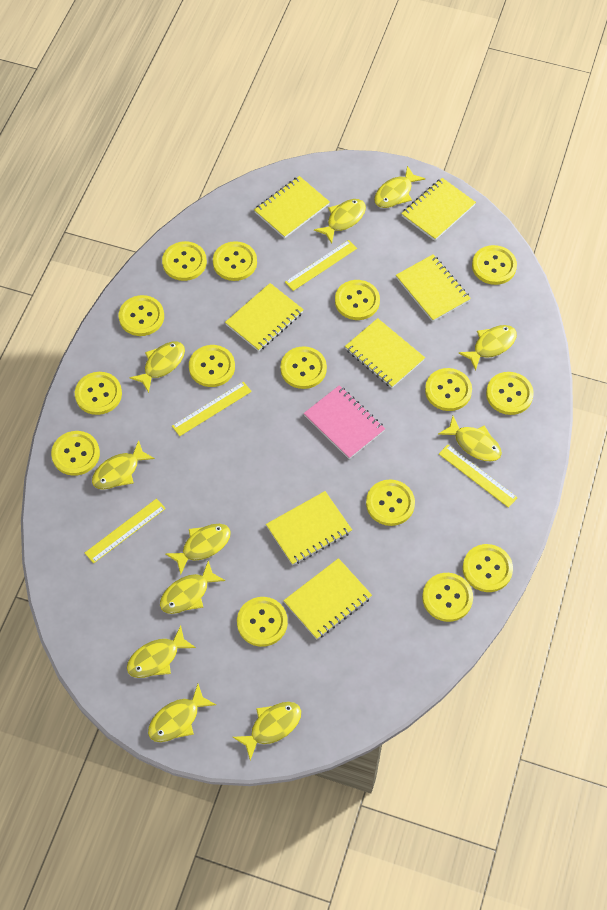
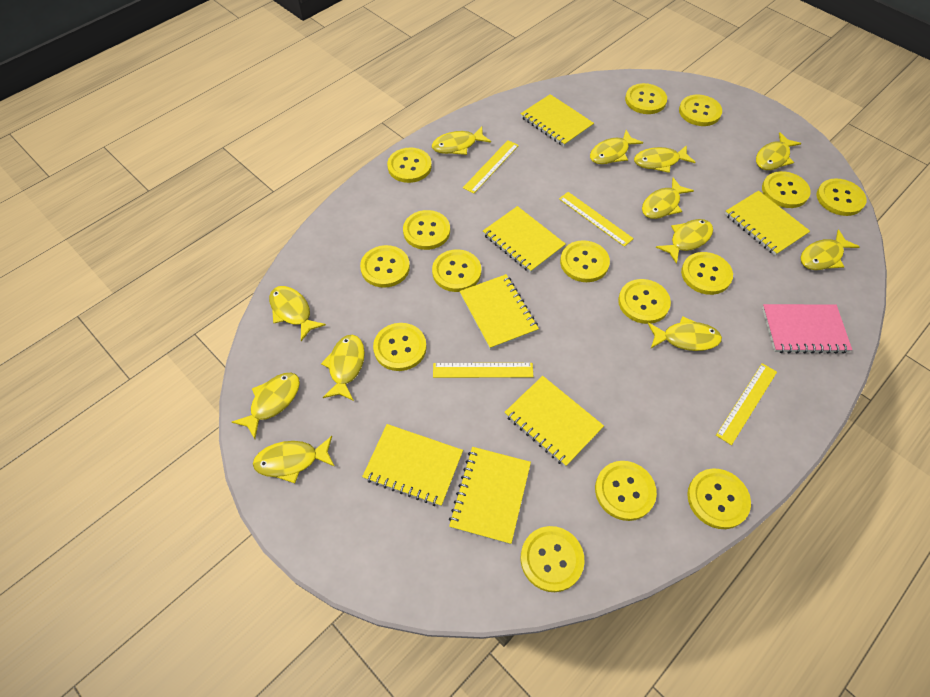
yellow fish: 11 -> 12

